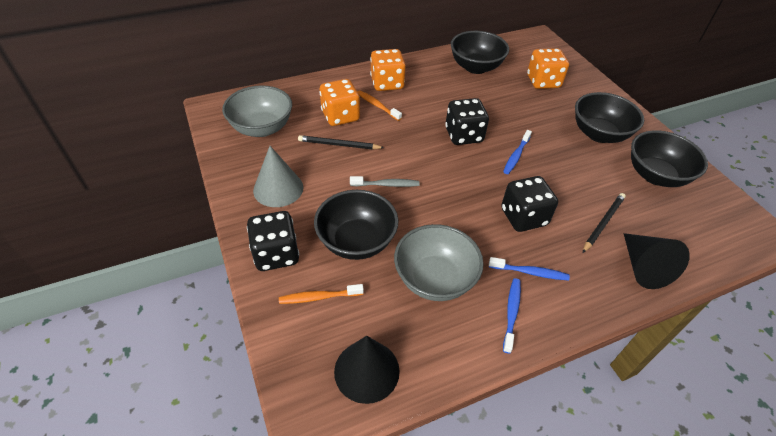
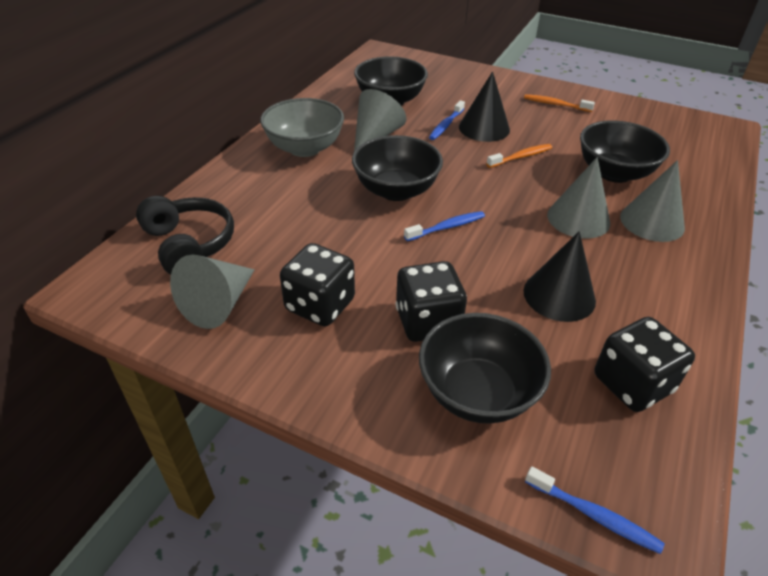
black headphones: 0 -> 1
black pencil: 2 -> 0
grey bowl: 2 -> 1
grey cone: 1 -> 4
grey toothbrush: 1 -> 0
orange dice: 3 -> 0

